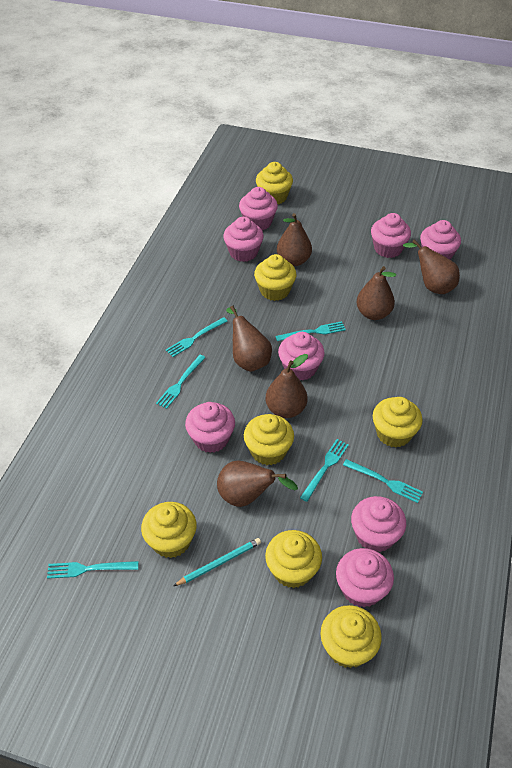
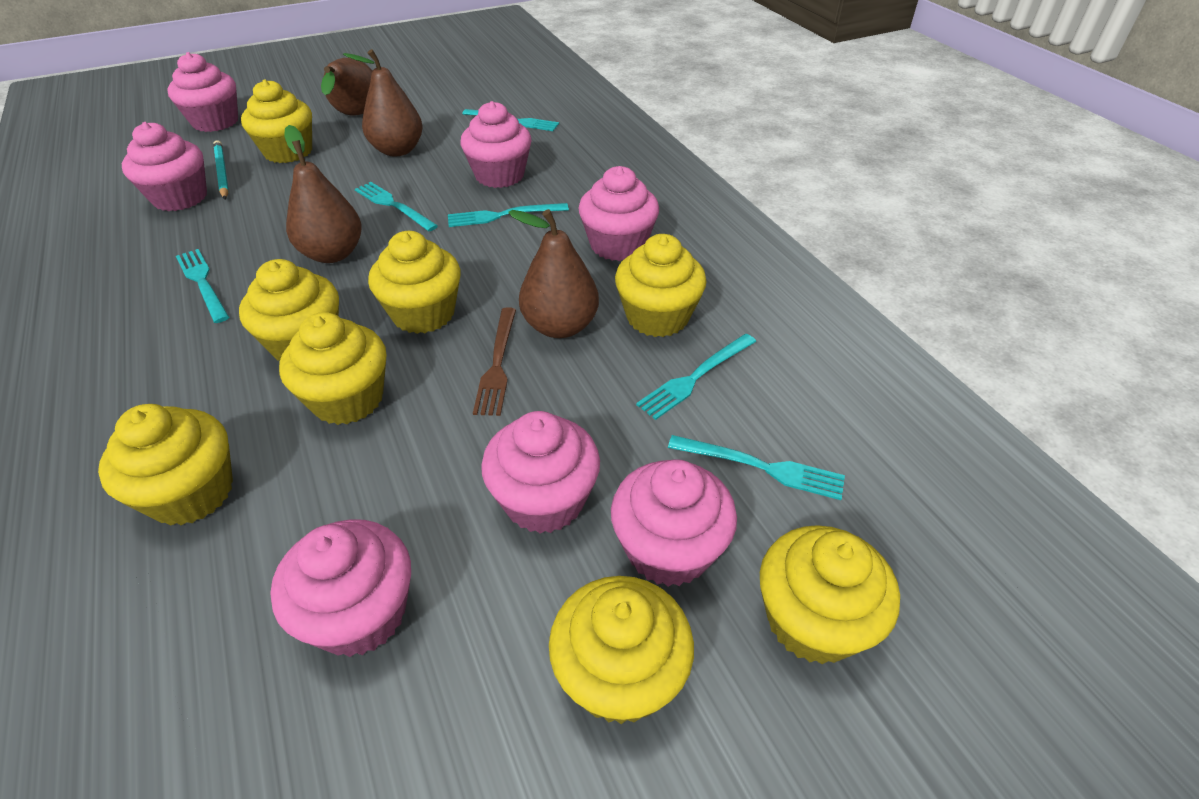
brown fork: 0 -> 1
brown pear: 6 -> 4
pink cupcake: 8 -> 7
yellow cupcake: 7 -> 8

